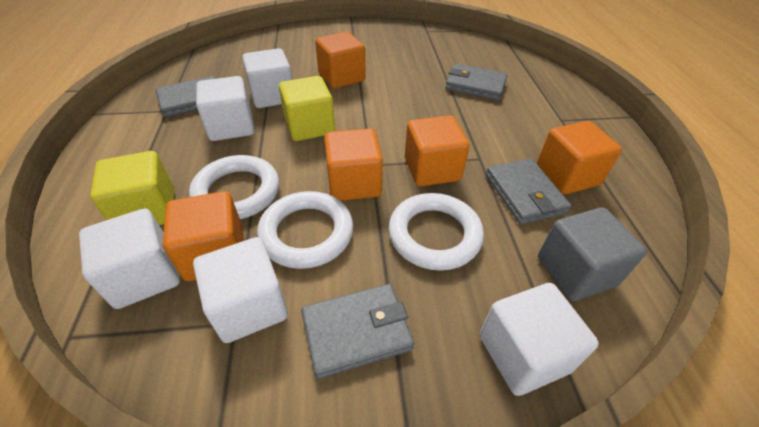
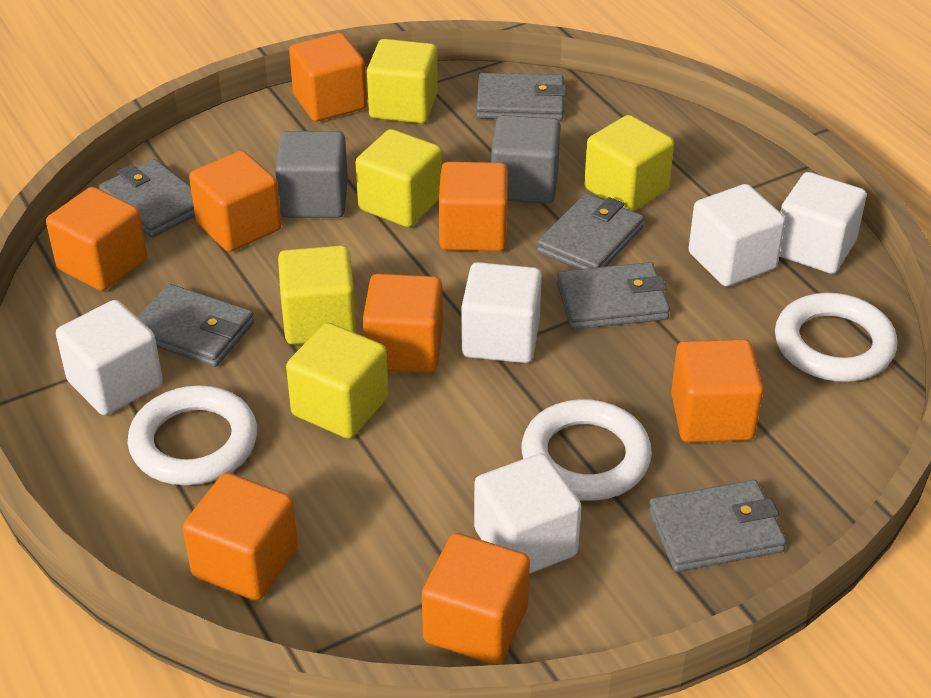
grey cube: 1 -> 2
grey wallet: 4 -> 6
orange cube: 5 -> 8
yellow cube: 2 -> 5

